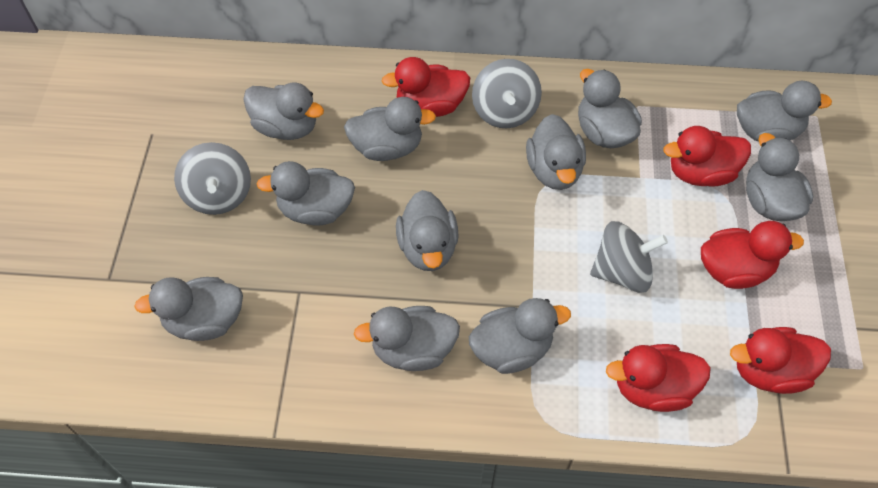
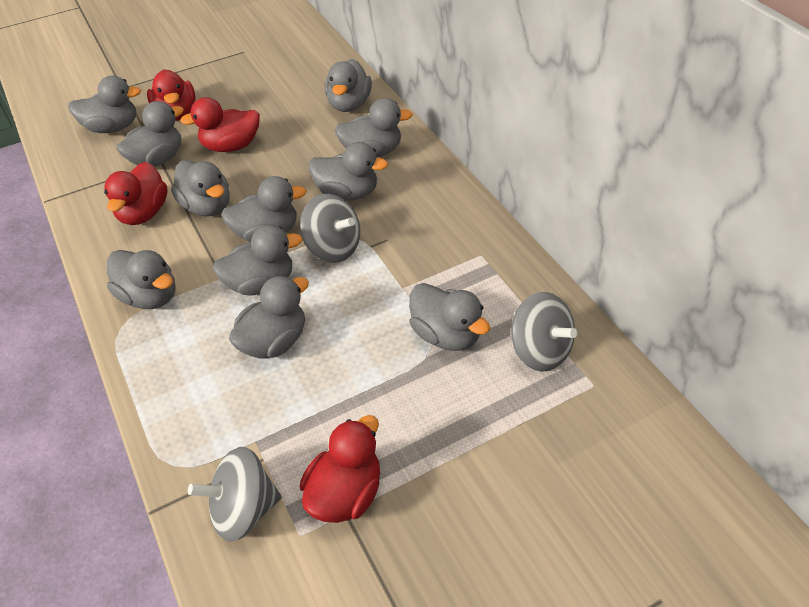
red duck: 5 -> 4

